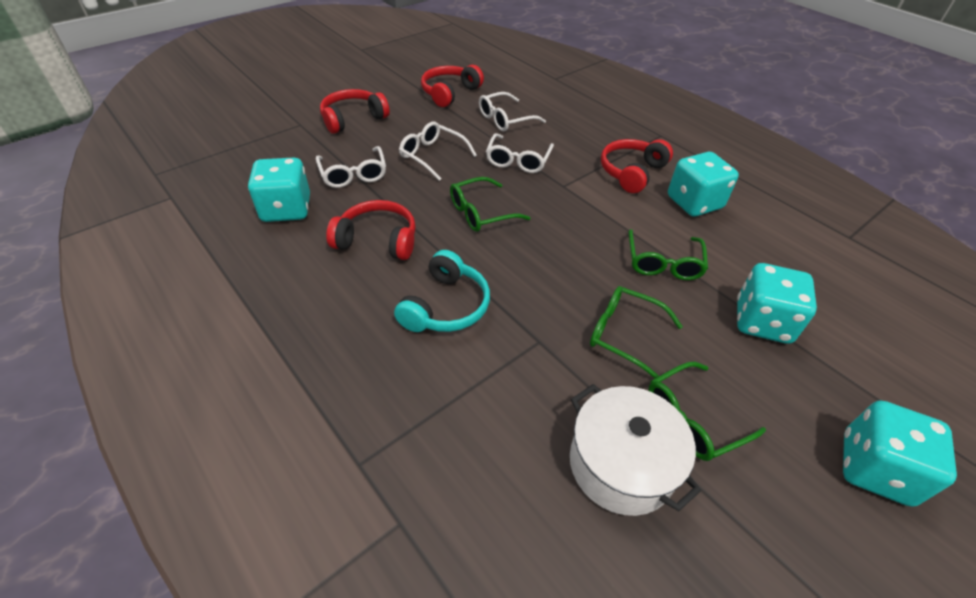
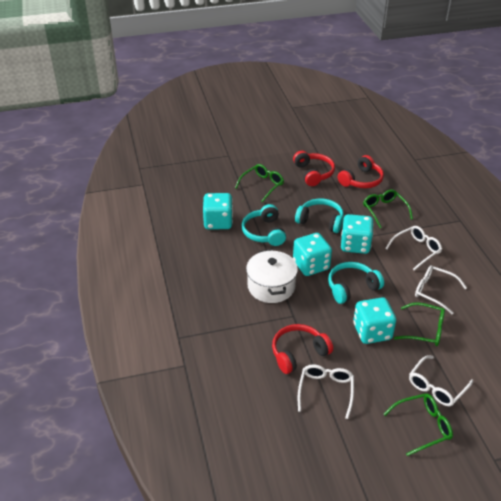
red headphones: 4 -> 3
turquoise headphones: 1 -> 3

